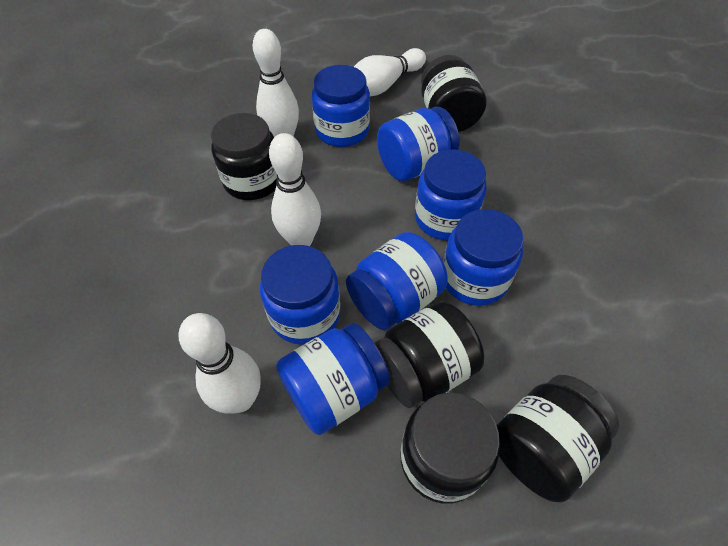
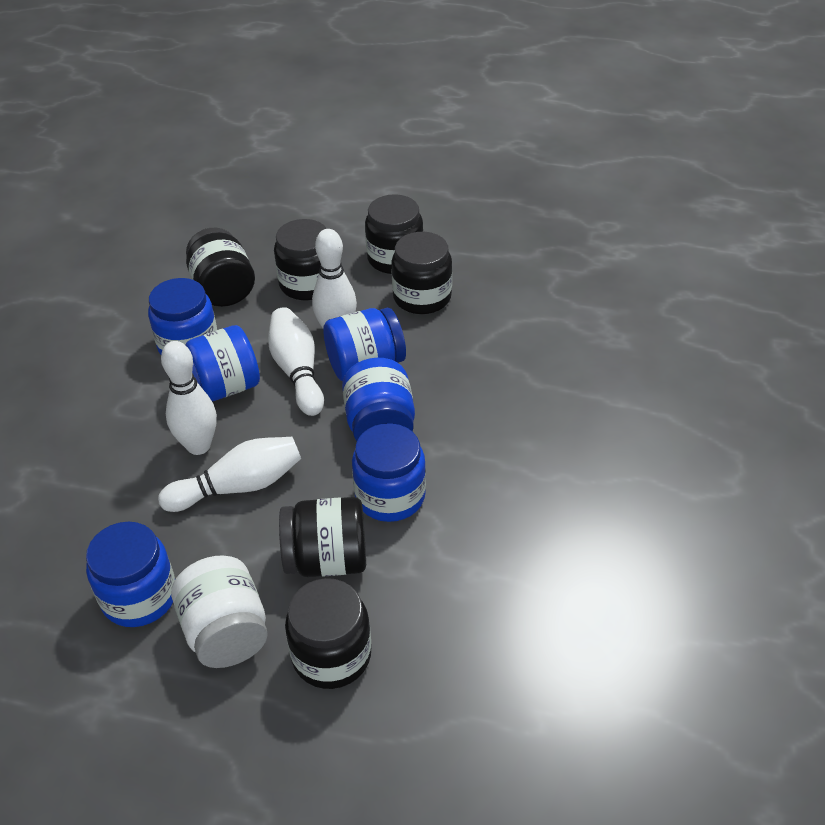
black jar: 5 -> 6
blue jar: 7 -> 6
white jar: 0 -> 1

